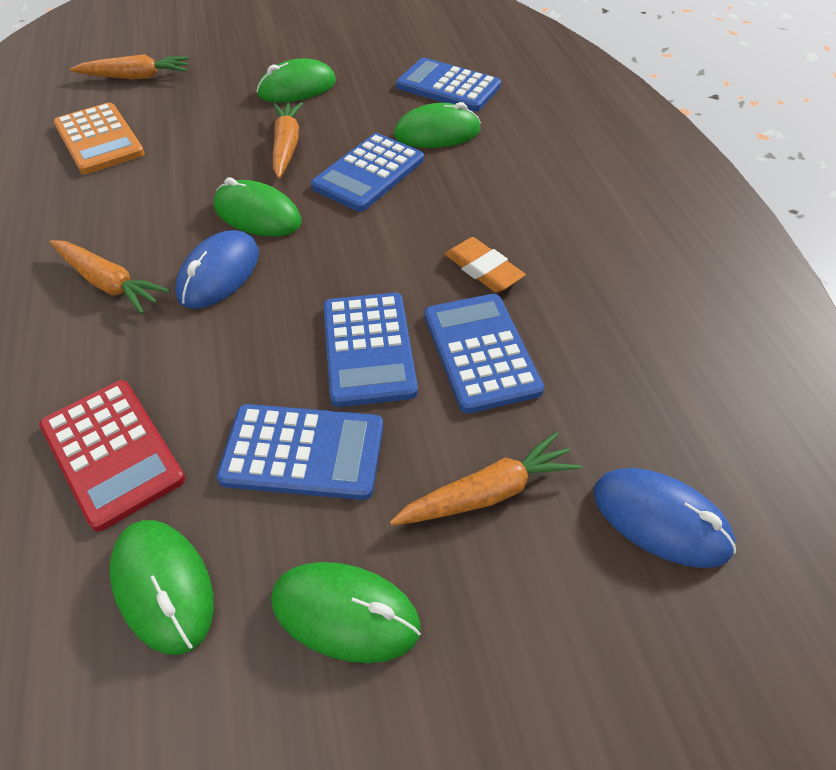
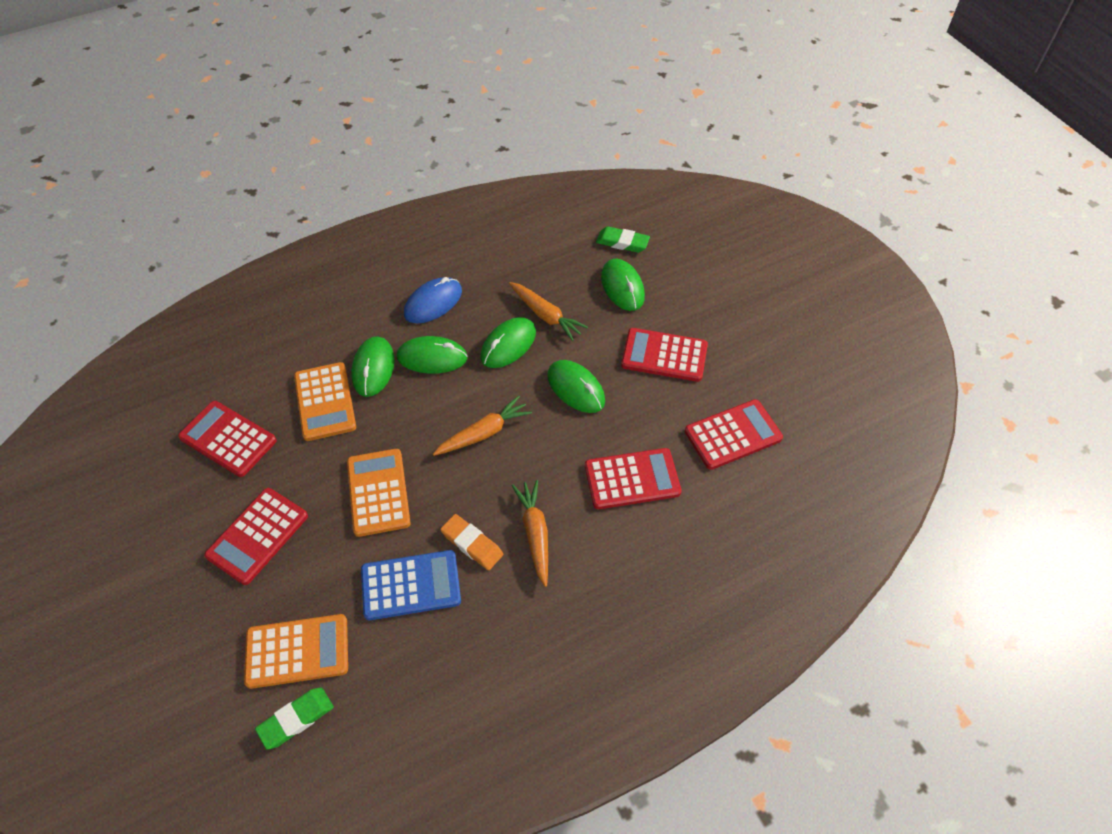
blue calculator: 5 -> 1
blue mouse: 2 -> 1
green eraser: 0 -> 2
orange calculator: 1 -> 3
orange carrot: 4 -> 3
red calculator: 1 -> 5

